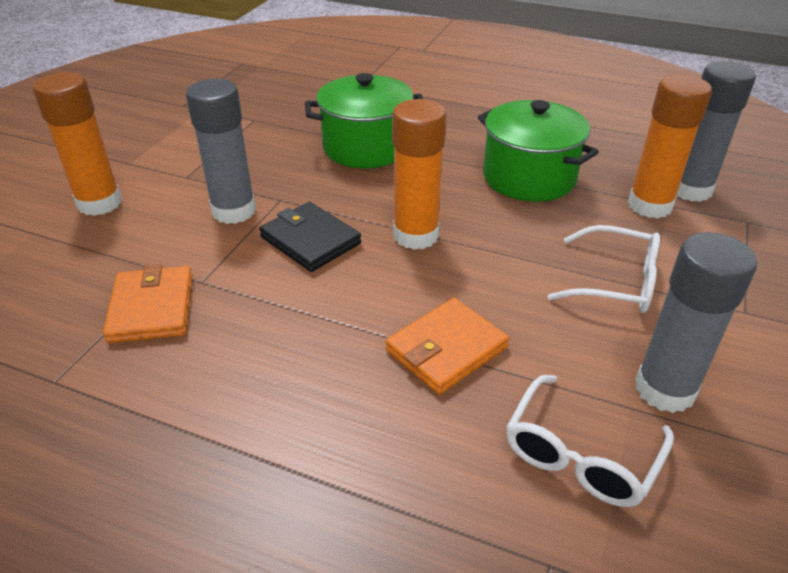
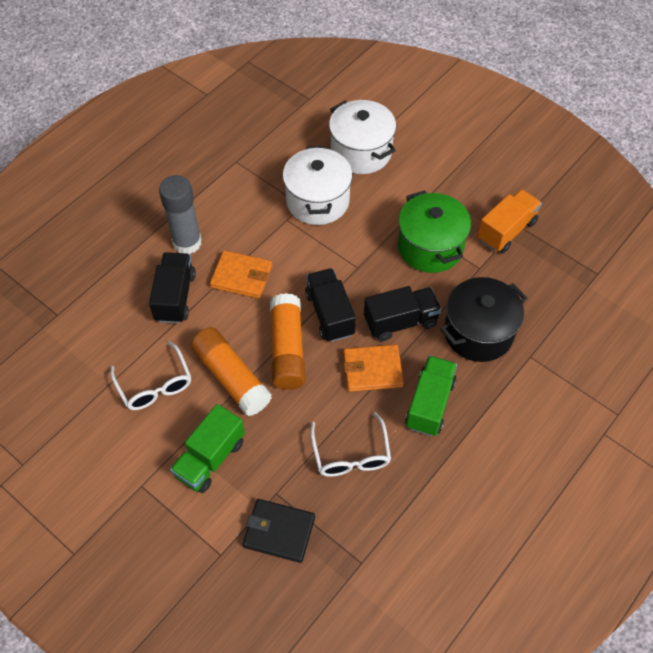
black pot: 0 -> 1
black truck: 0 -> 3
green pot: 2 -> 1
green truck: 0 -> 2
grey glue stick: 3 -> 1
orange glue stick: 3 -> 2
orange truck: 0 -> 1
white pot: 0 -> 2

